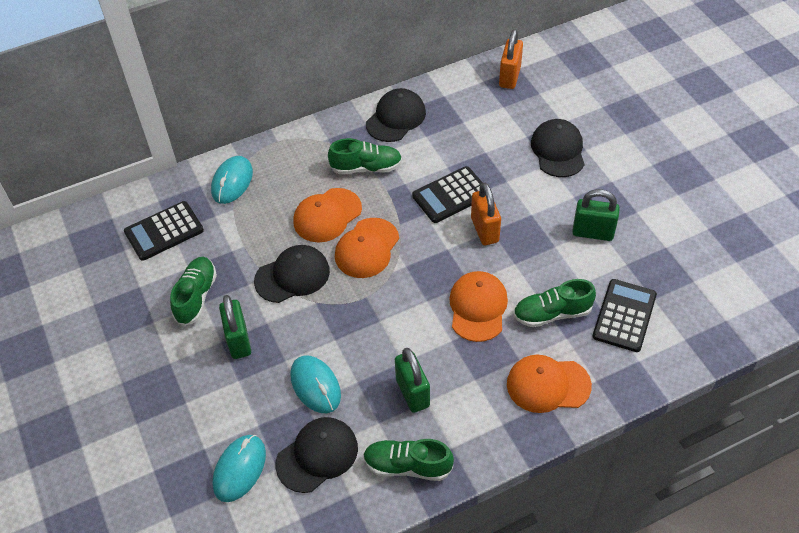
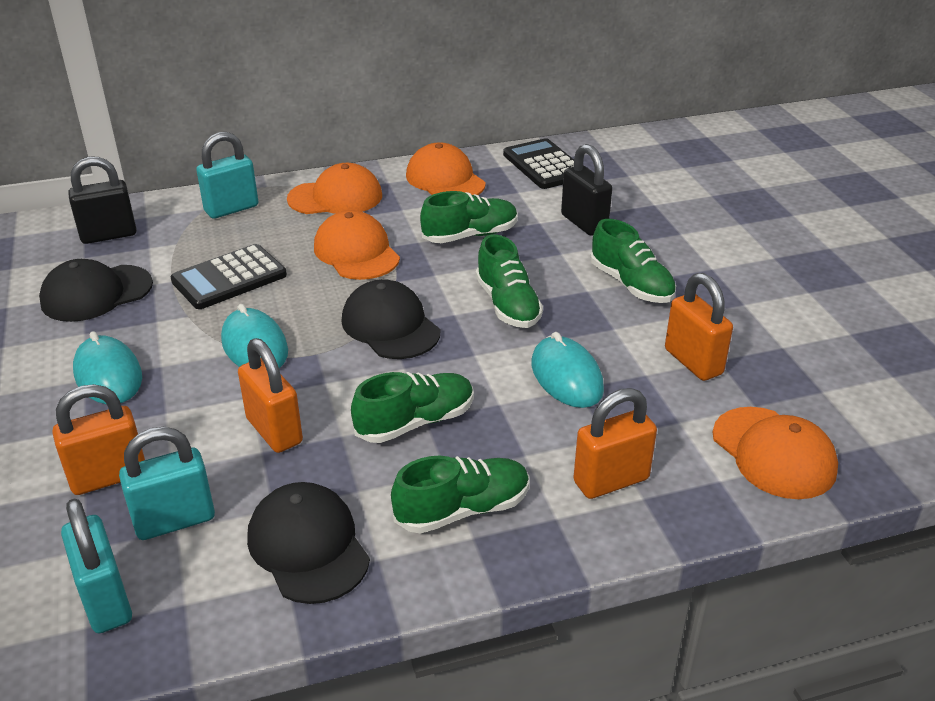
black calculator: 3 -> 2
black cap: 4 -> 3
black padlock: 0 -> 2
green padlock: 3 -> 0
green shoe: 4 -> 5
orange padlock: 2 -> 4
turquoise padlock: 0 -> 3

